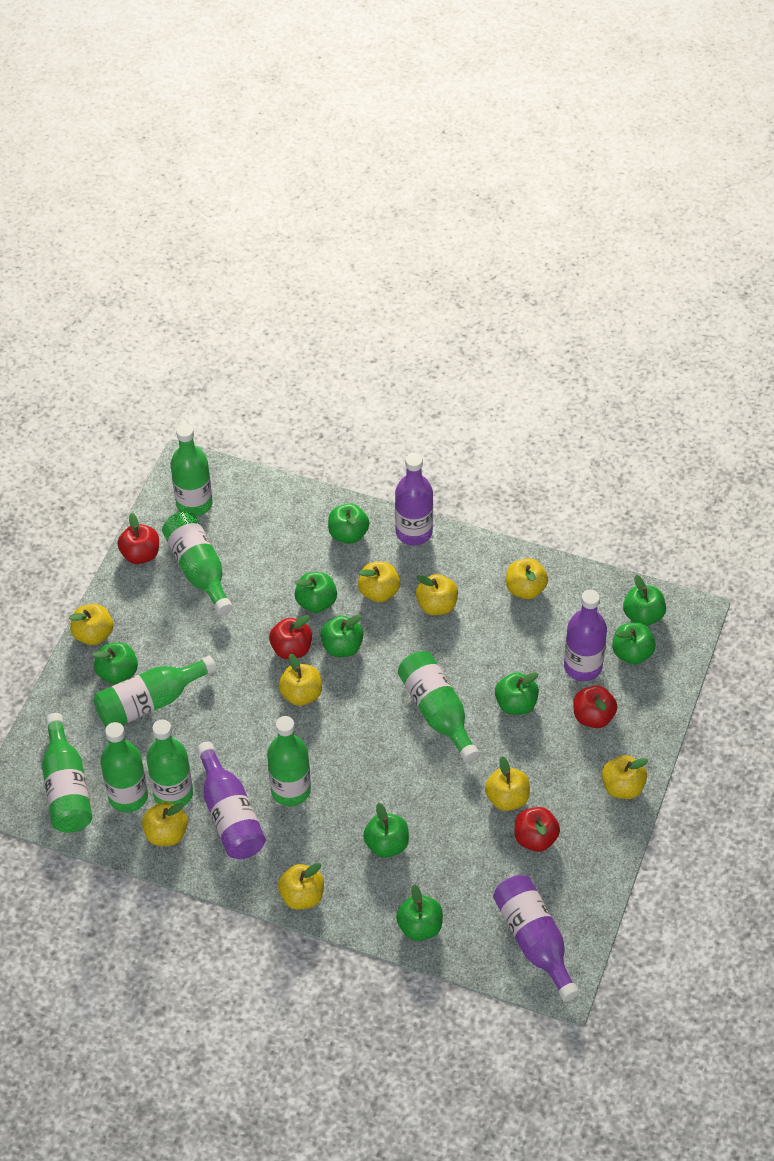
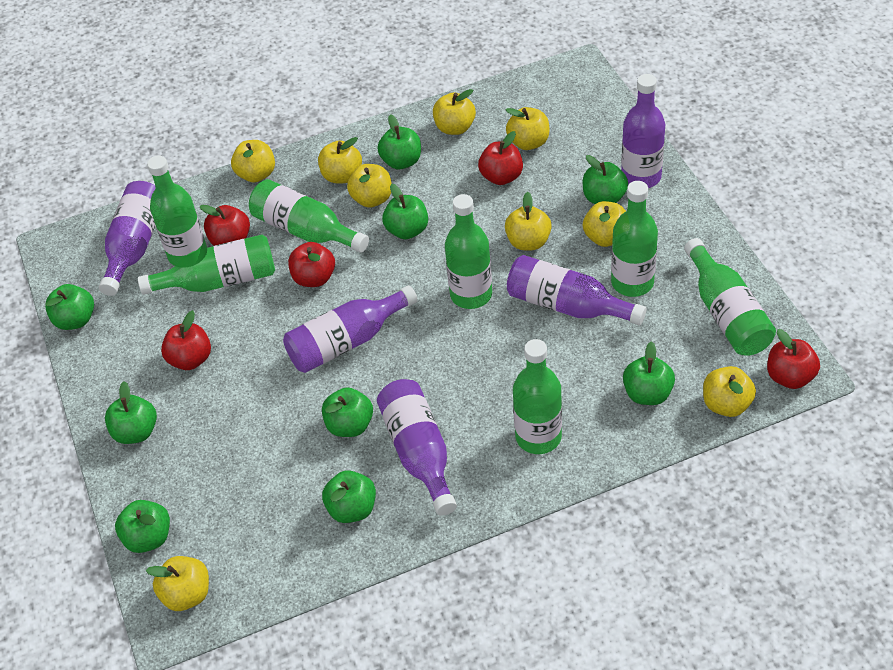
green bottle: 8 -> 7
purple bottle: 4 -> 5
red apple: 4 -> 5

